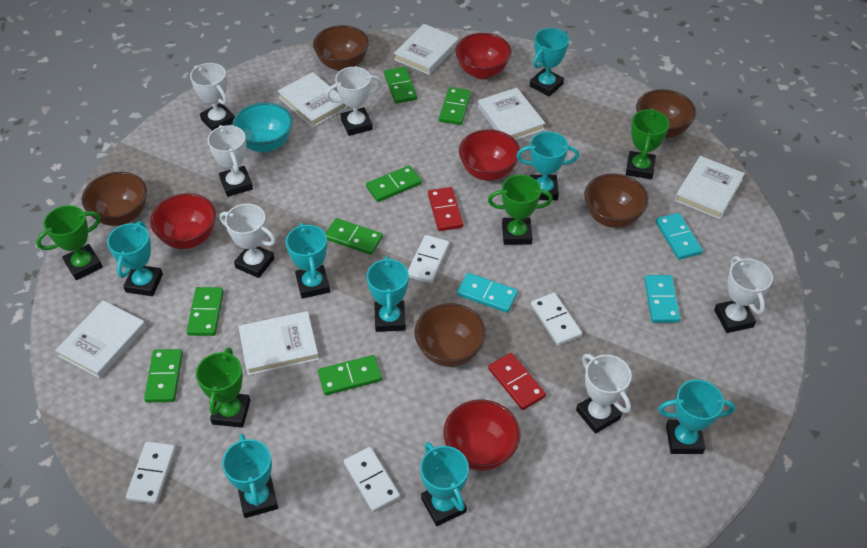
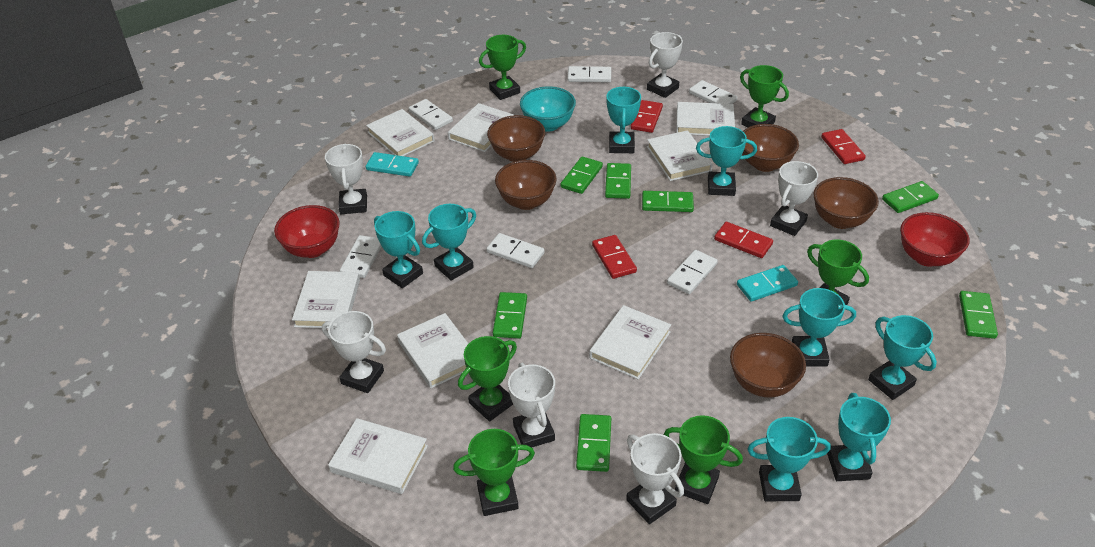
green trophy: 4 -> 6
red bowl: 4 -> 2
red domino: 2 -> 4
turquoise domino: 3 -> 2
white book: 6 -> 8
white domino: 4 -> 6

